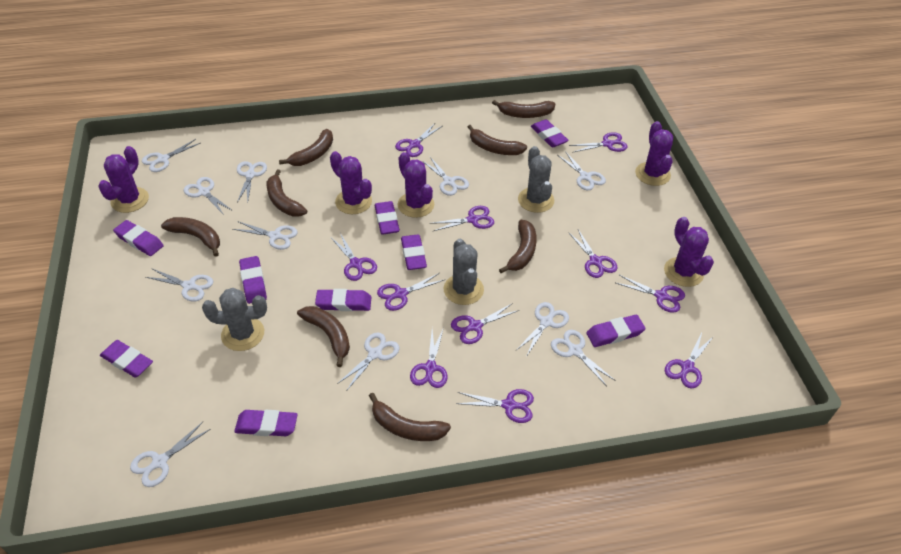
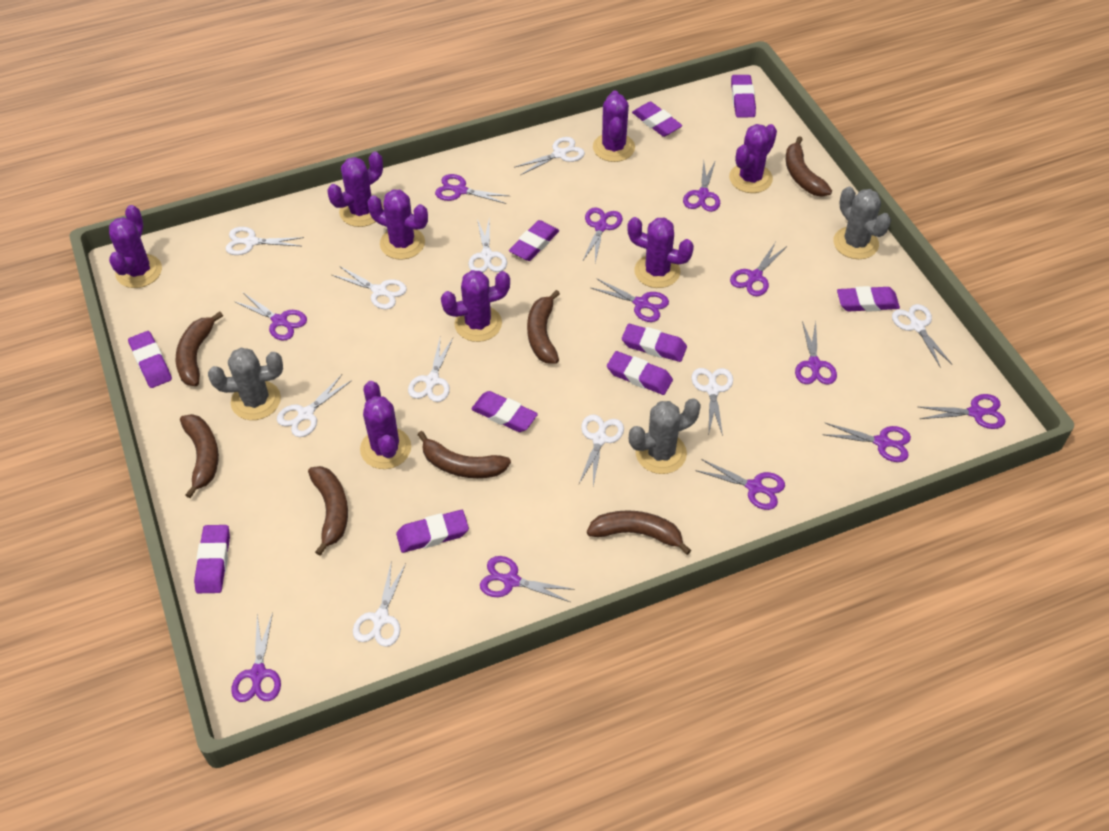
brown banana: 8 -> 7
purple cactus: 5 -> 8
purple eraser: 9 -> 10
purple scissors: 11 -> 12
white scissors: 11 -> 10

